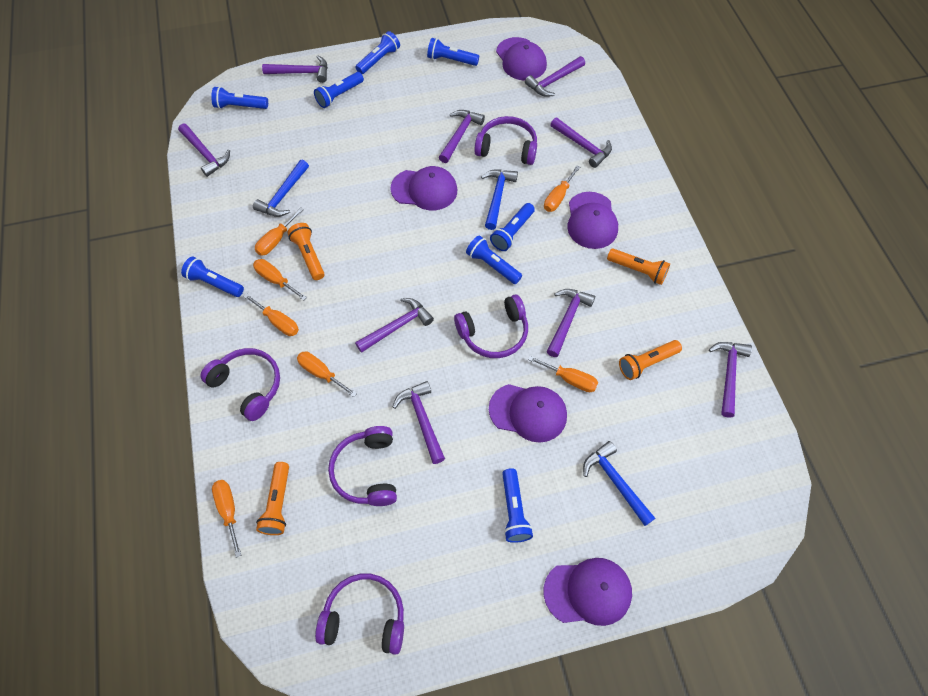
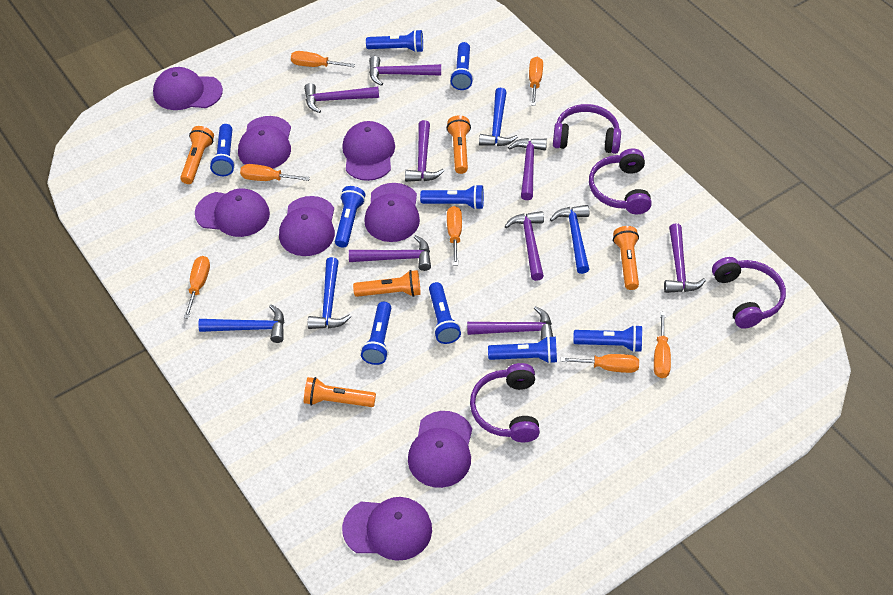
blue flashlight: 8 -> 9
blue hammer: 3 -> 4
orange flashlight: 4 -> 5
purple cap: 5 -> 8
purple hammer: 9 -> 8
purple headphones: 5 -> 4

